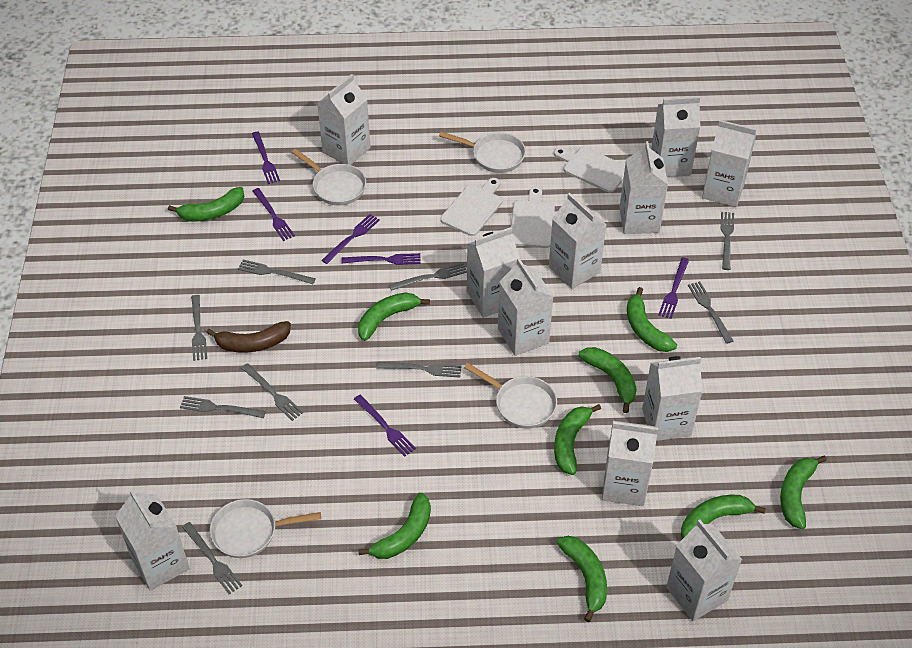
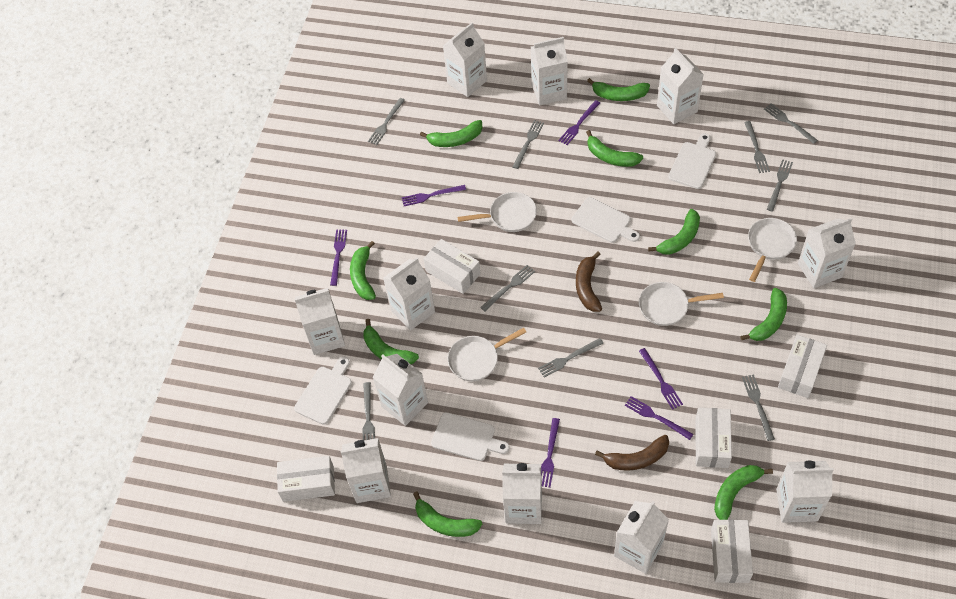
brown banana: 1 -> 2
white box: 0 -> 5
white cutting board: 3 -> 4

